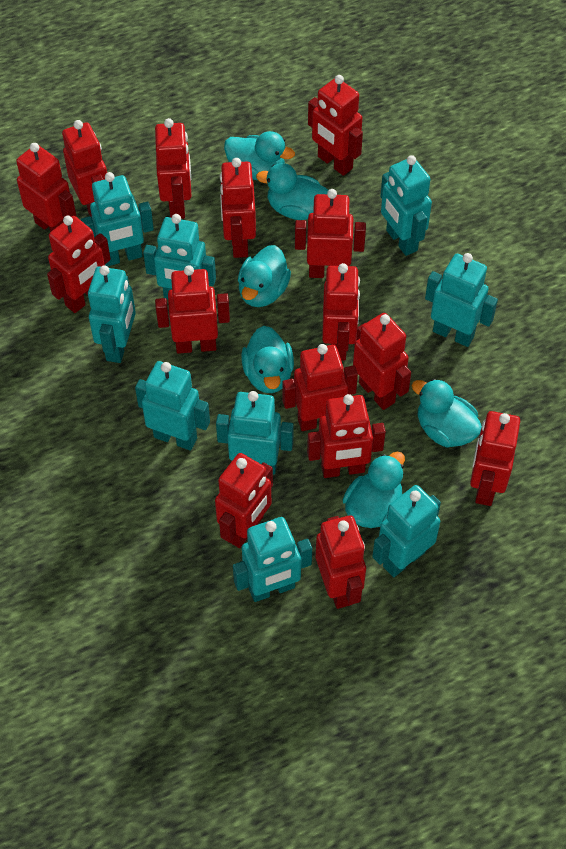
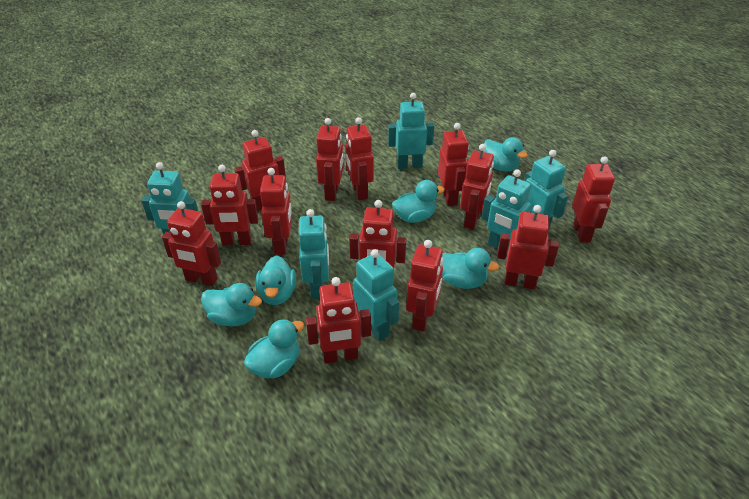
red robot: 15 -> 13
turquoise robot: 9 -> 6

